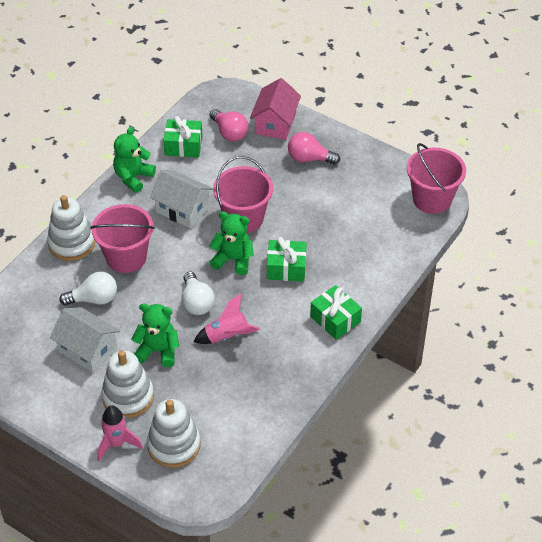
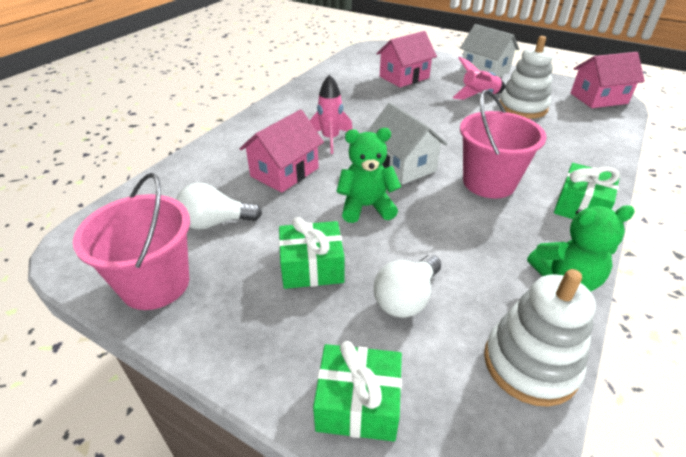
green teddy bear: 3 -> 2
pink bucket: 3 -> 2
pink house: 1 -> 3
pink light bulb: 2 -> 0
white stacking toy: 3 -> 2

